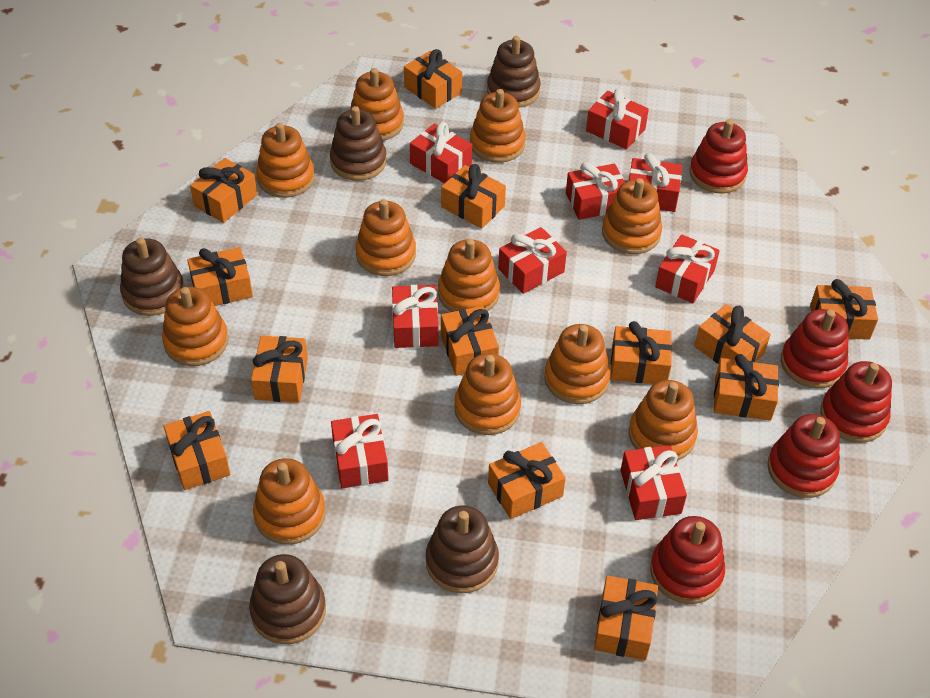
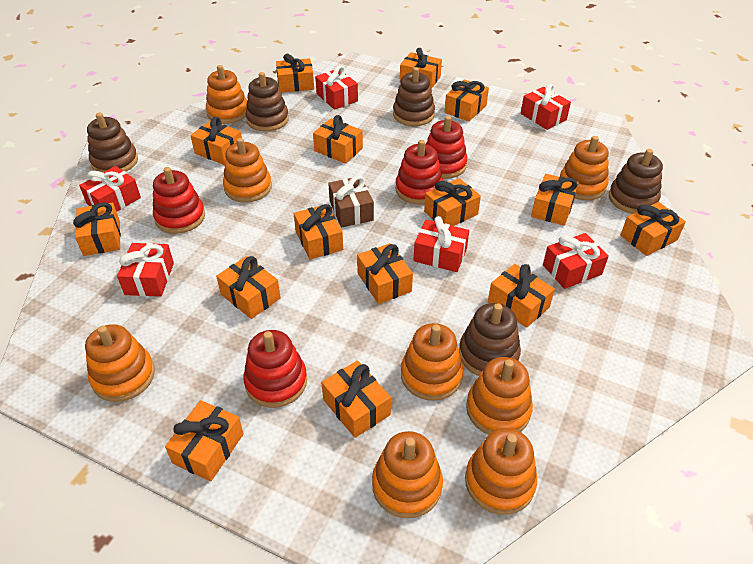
brown gift: 0 -> 1
orange gift: 13 -> 15
orange stacking toy: 11 -> 8
red gift: 9 -> 6
red stacking toy: 5 -> 4

